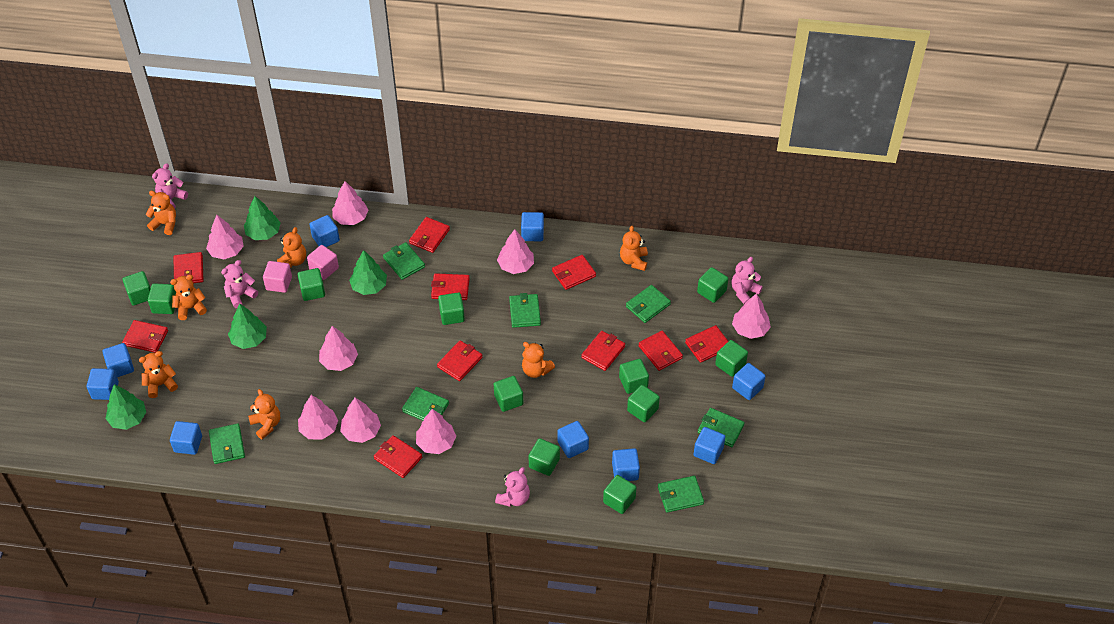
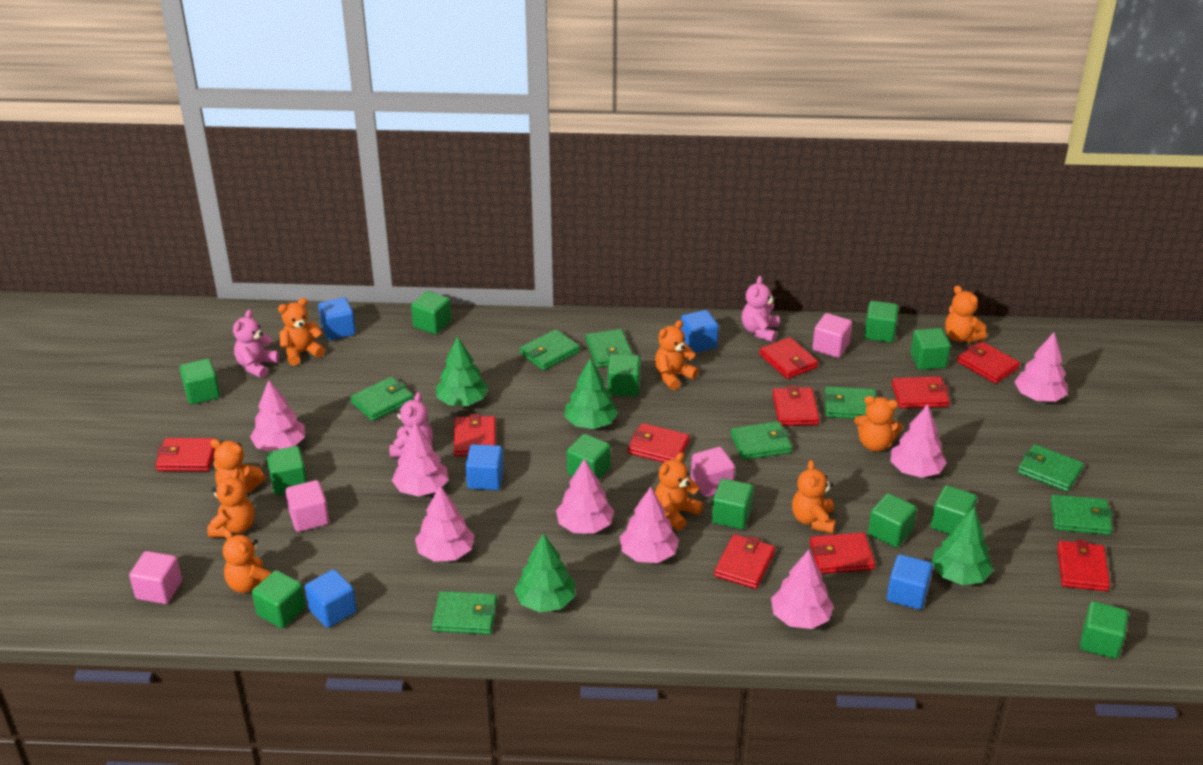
blue cube: 9 -> 5
green cube: 11 -> 12
green wallet: 7 -> 8
orange teddy bear: 7 -> 9
pink cube: 2 -> 4
pink teddy bear: 4 -> 3

